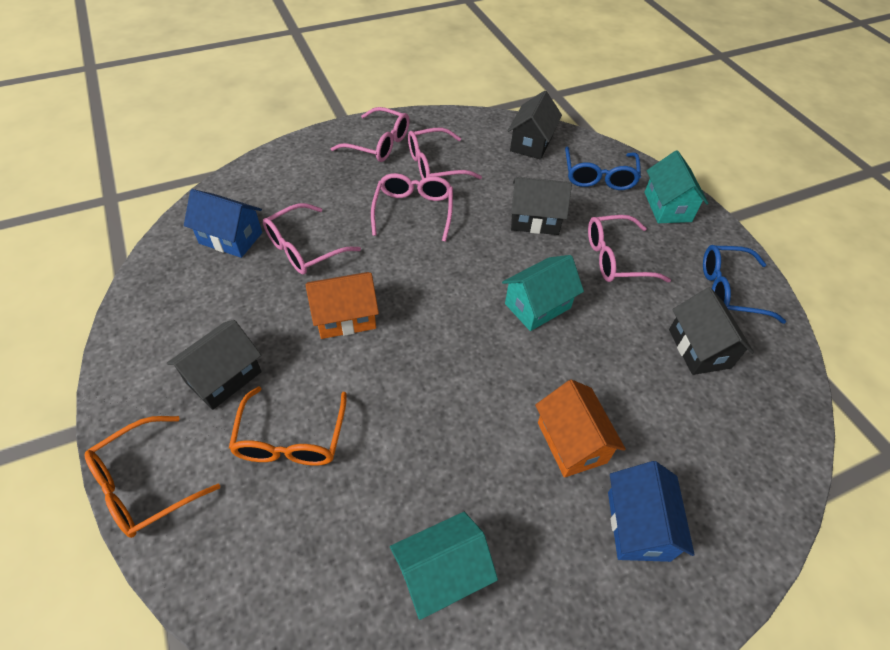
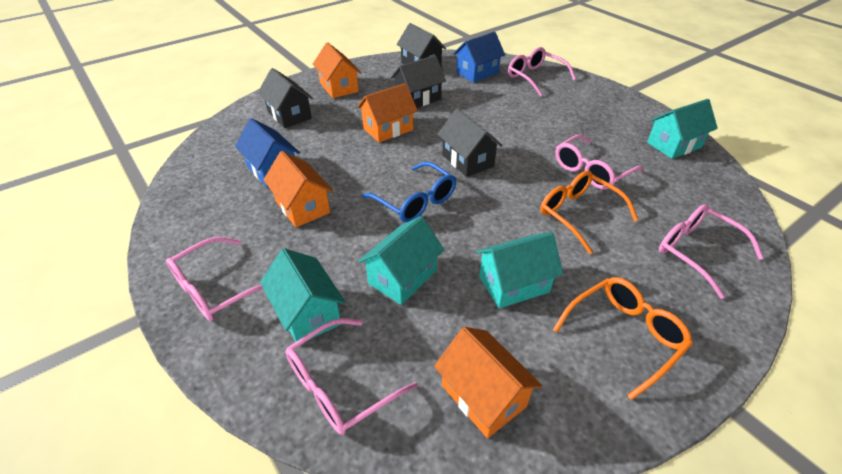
blue glasses: 2 -> 1
orange house: 2 -> 4
turquoise house: 3 -> 4

